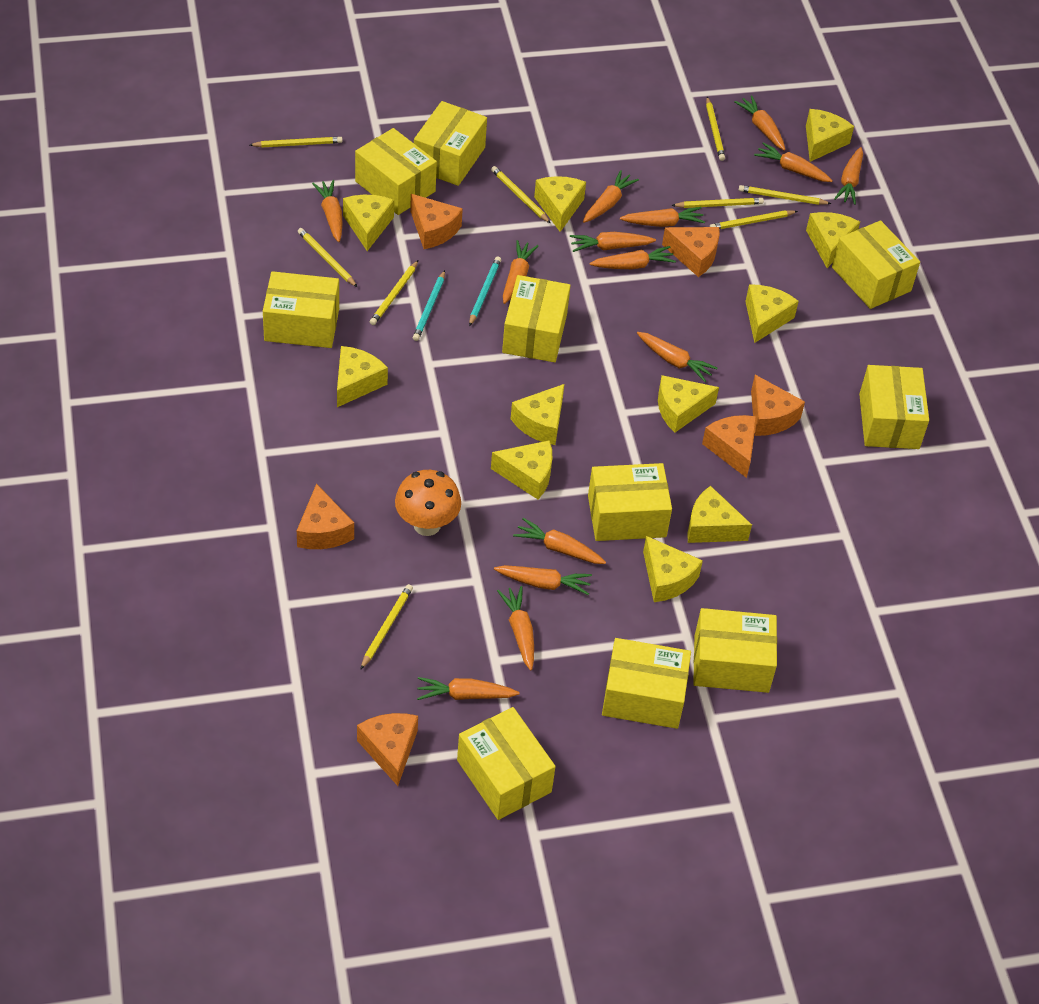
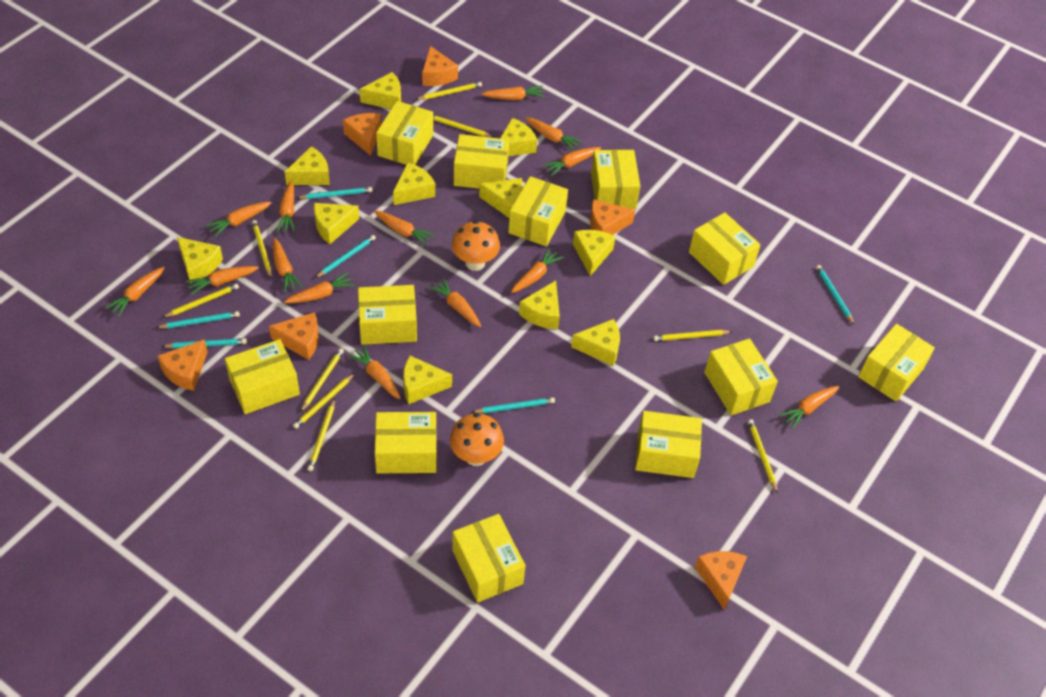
orange mushroom: 1 -> 2
turquoise pencil: 2 -> 6
yellow box: 10 -> 12

